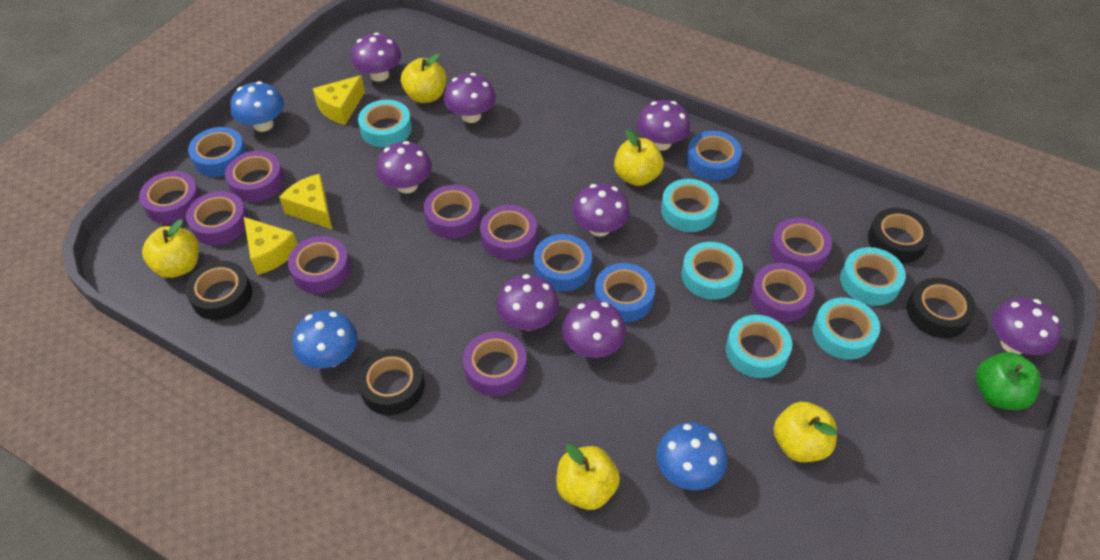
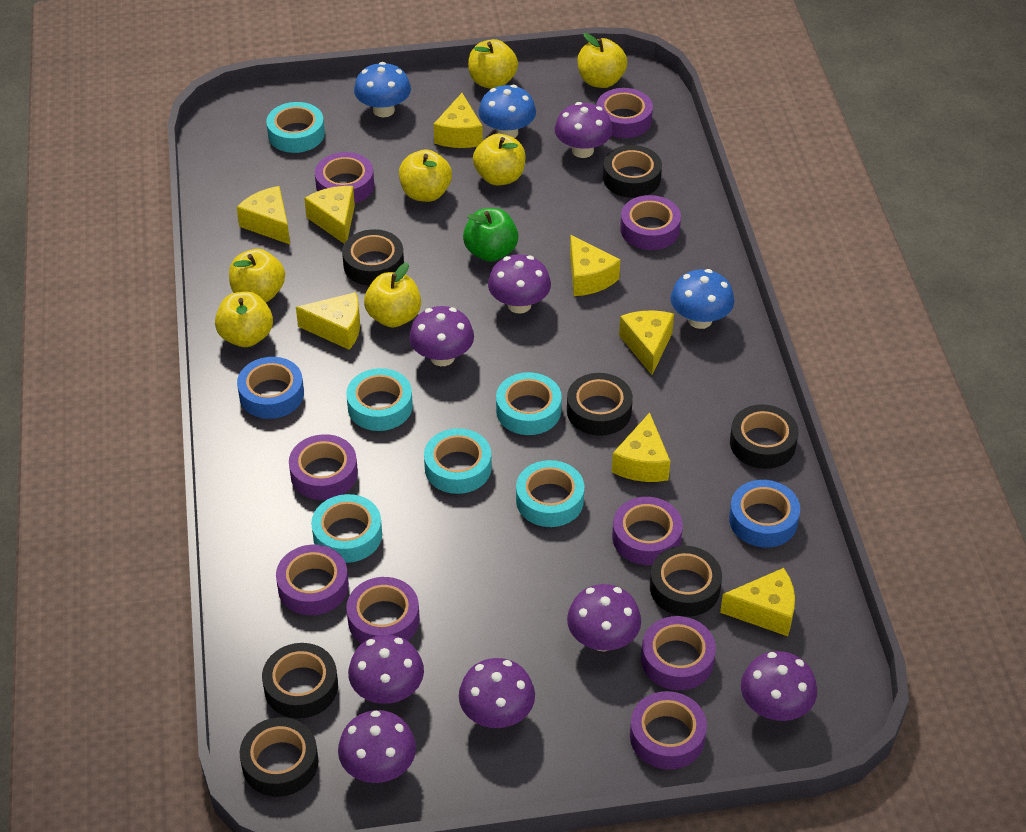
black tape: 4 -> 7
blue tape: 4 -> 2
yellow apple: 5 -> 7
yellow cheese: 3 -> 8

